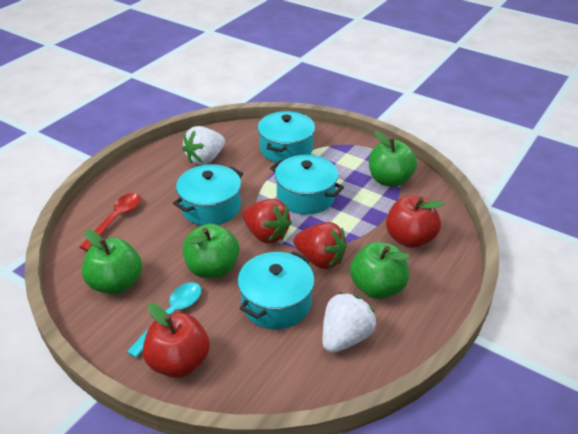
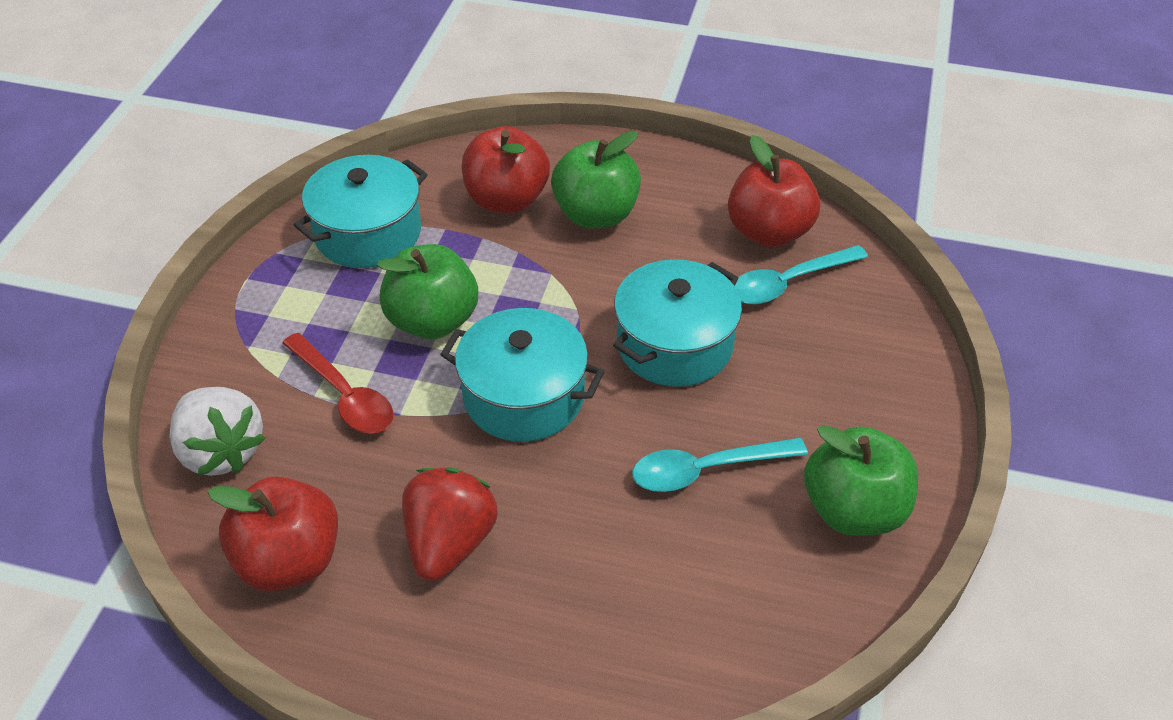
green apple: 4 -> 3
red apple: 2 -> 3
red strawberry: 2 -> 1
turquoise pot: 4 -> 3
turquoise spoon: 1 -> 2
white strawberry: 2 -> 1

